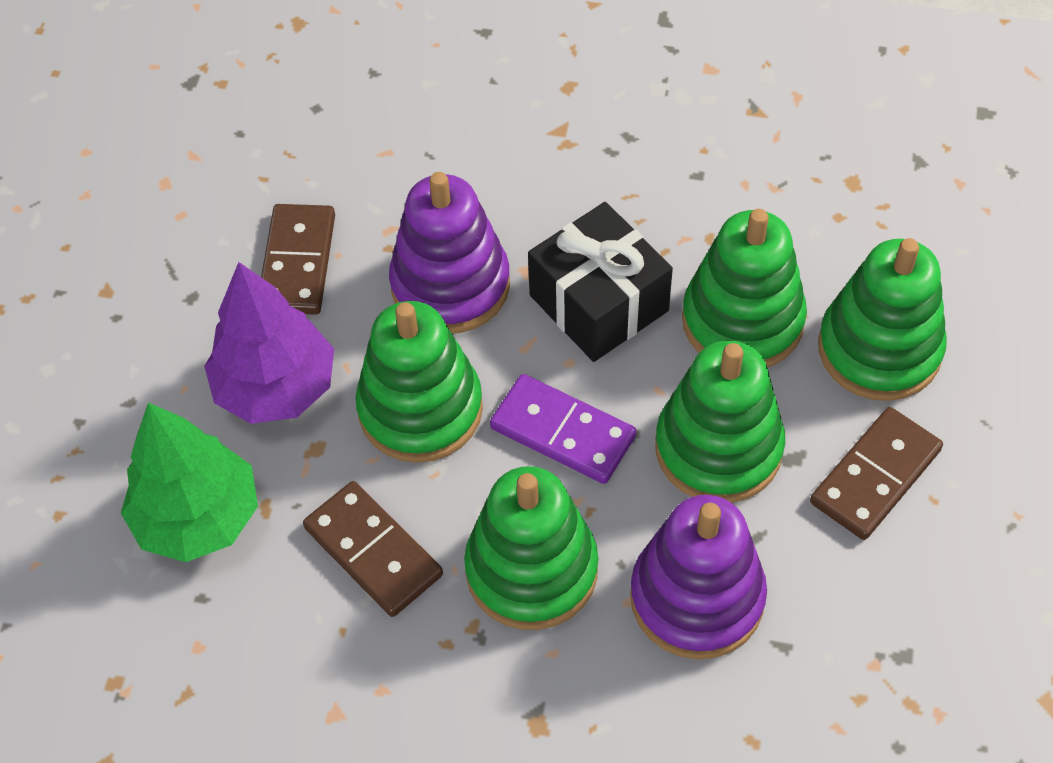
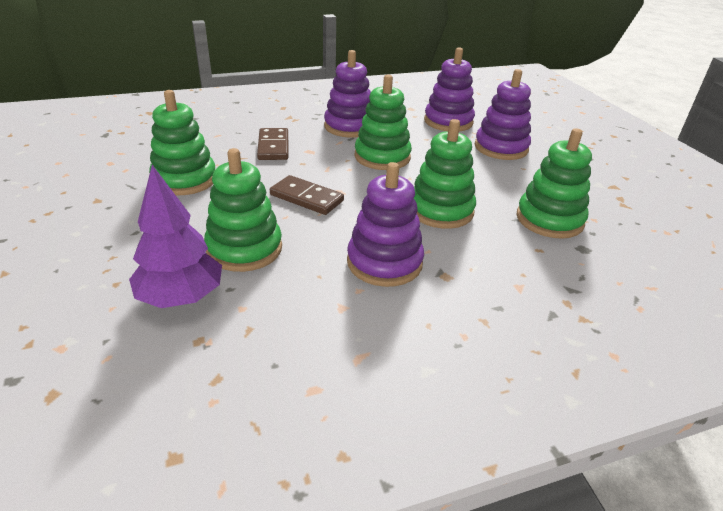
black gift: 1 -> 0
brown domino: 3 -> 2
green tree: 1 -> 0
purple domino: 1 -> 0
purple stacking toy: 2 -> 4

